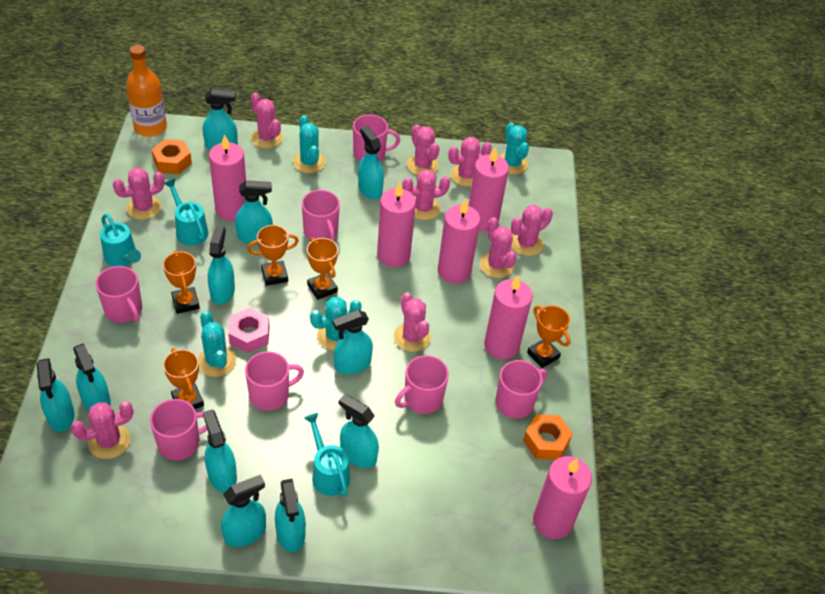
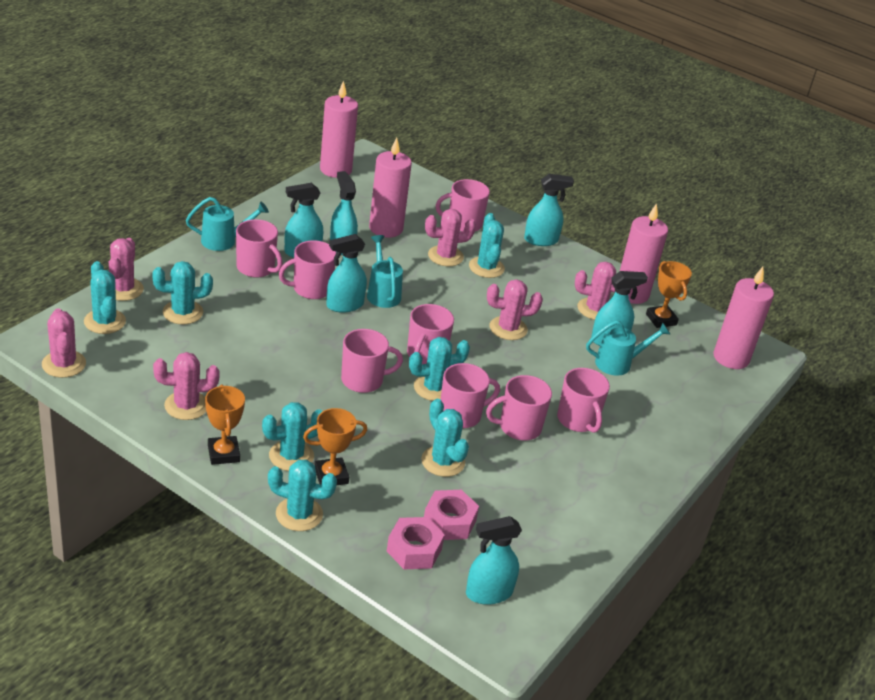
orange bottle: 1 -> 0
orange nut: 2 -> 0
orange trophy: 5 -> 3
pink cactus: 9 -> 6
pink candle: 6 -> 4
pink mug: 7 -> 8
pink nut: 1 -> 2
turquoise cactus: 4 -> 7
turquoise spray bottle: 11 -> 6

